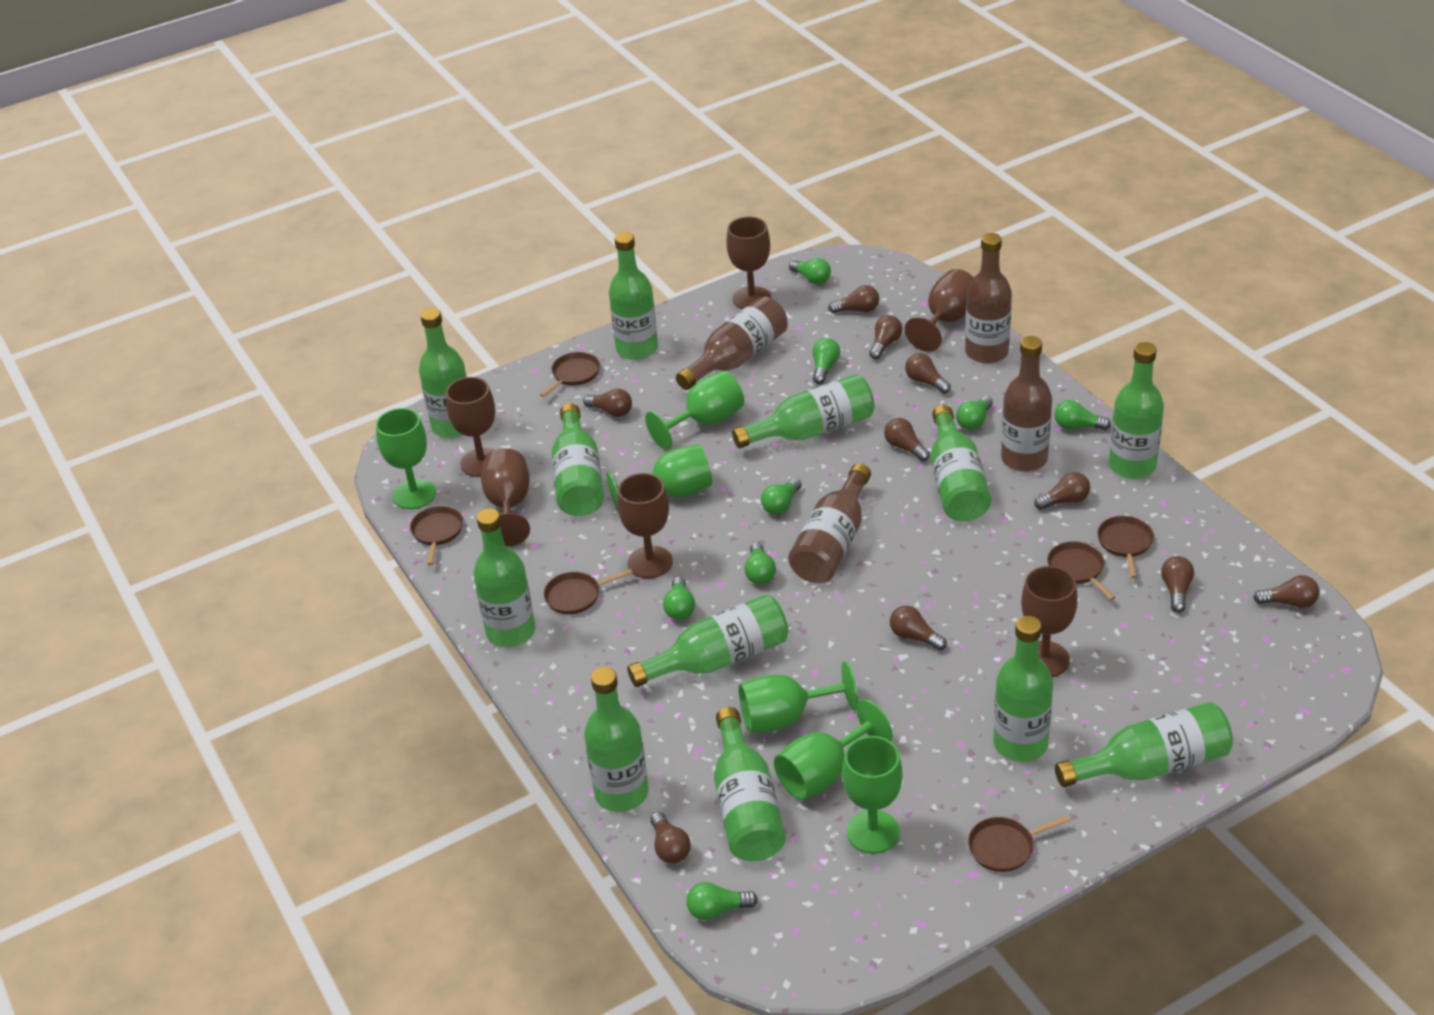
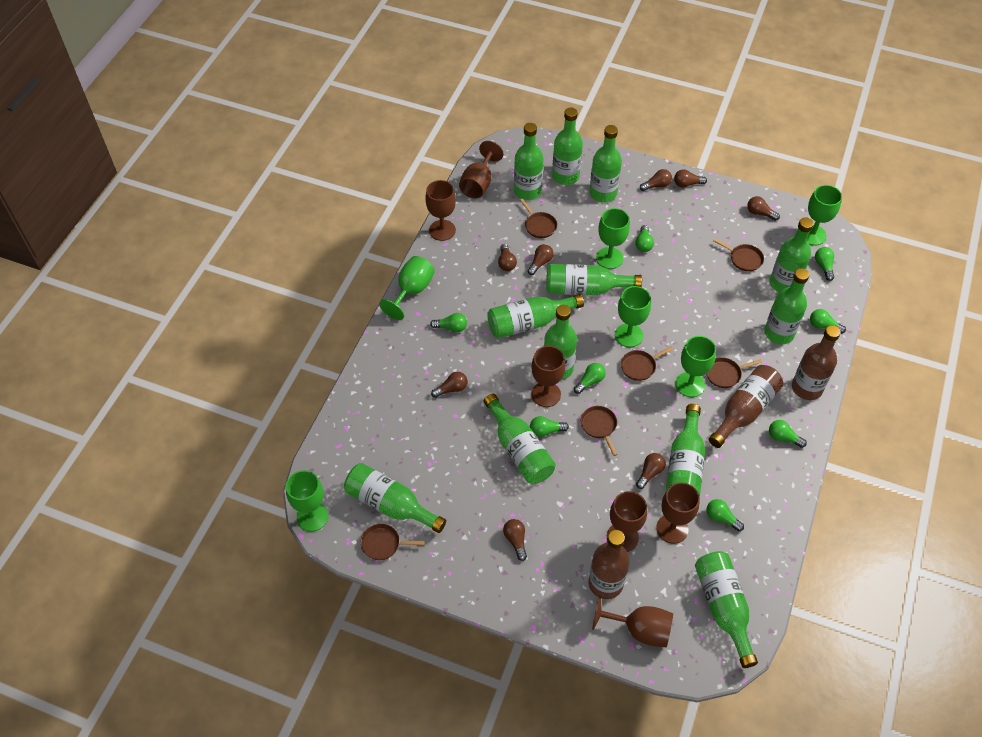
brown bottle: 4 -> 3
brown light bulb: 10 -> 8

